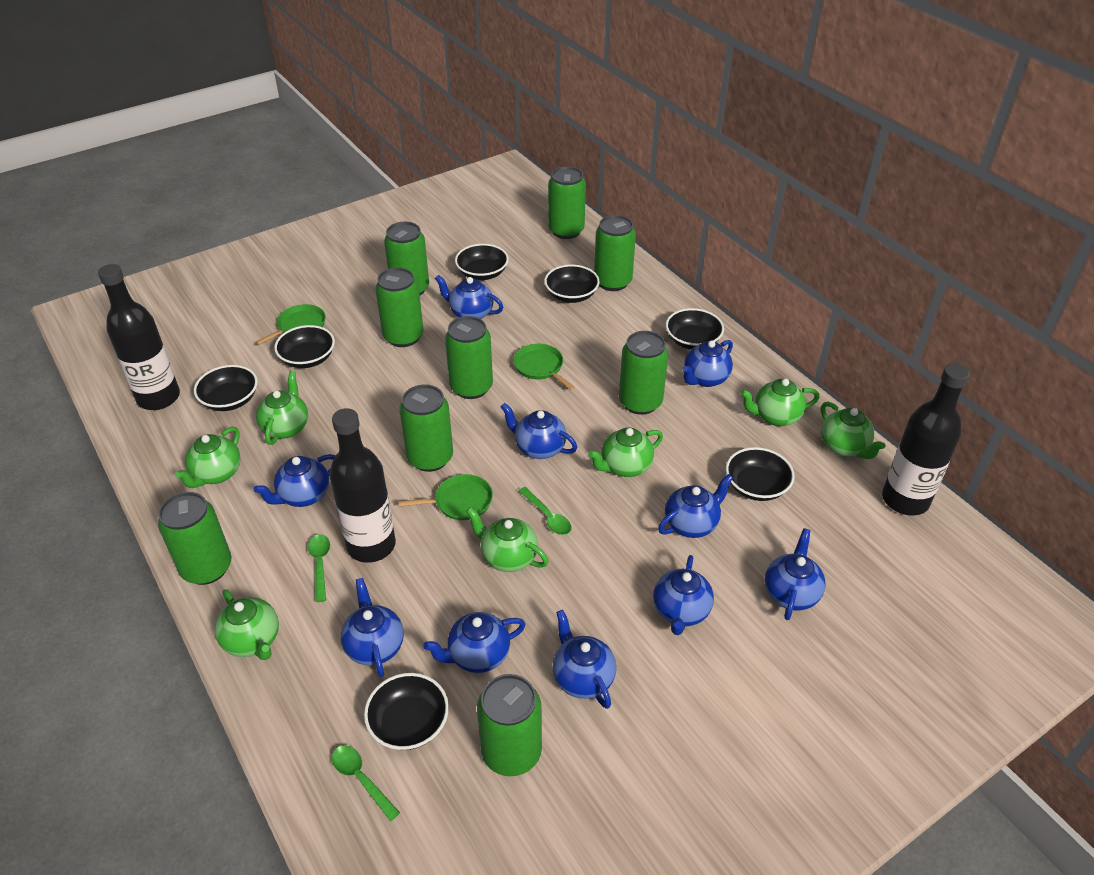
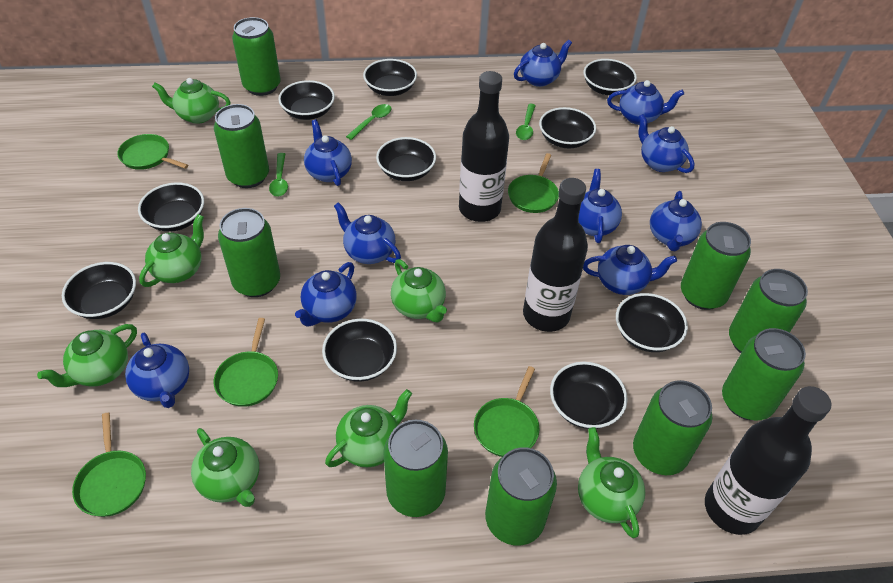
black bowl: 7 -> 10
green pan: 3 -> 5

